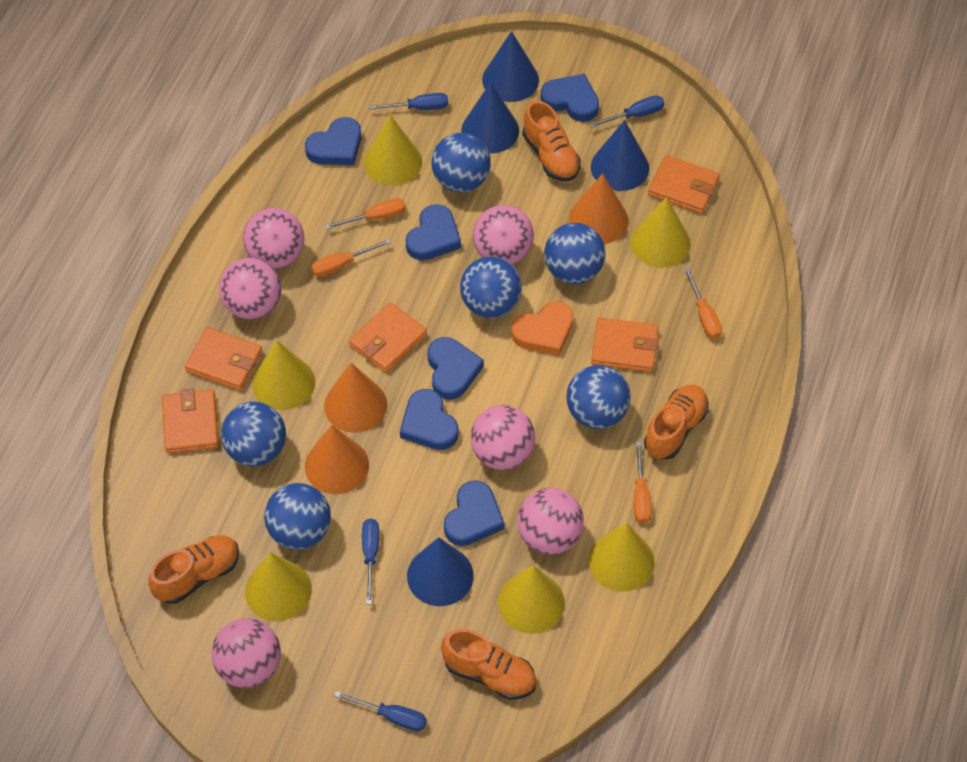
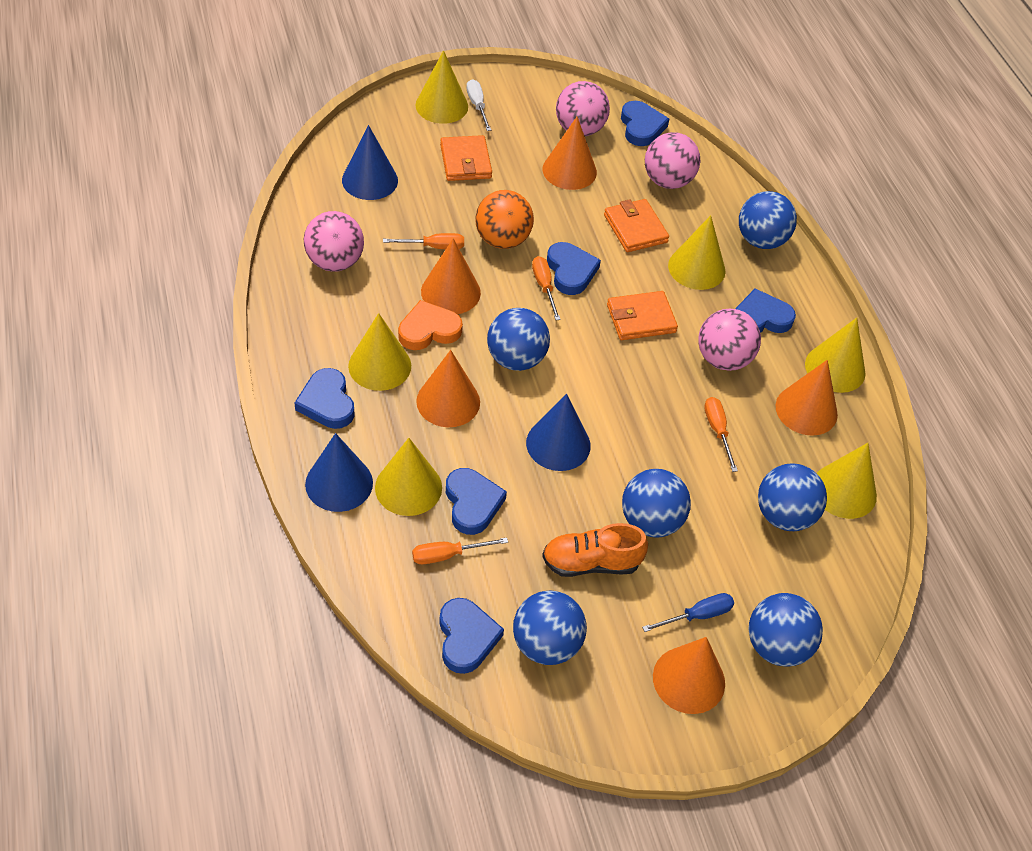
blue cone: 4 -> 3
blue screwdriver: 4 -> 1
orange ball: 0 -> 1
orange cone: 3 -> 5
orange shoe: 4 -> 1
orange wallet: 5 -> 3
pink ball: 6 -> 4
white screwdriver: 0 -> 1

